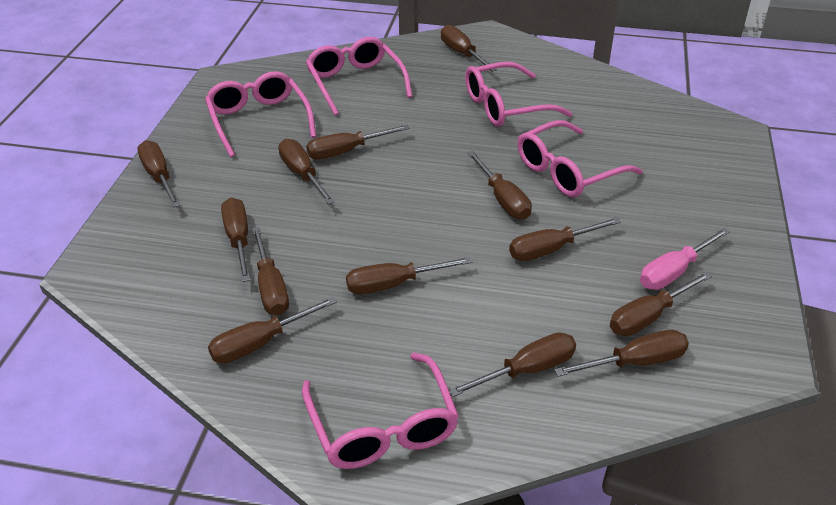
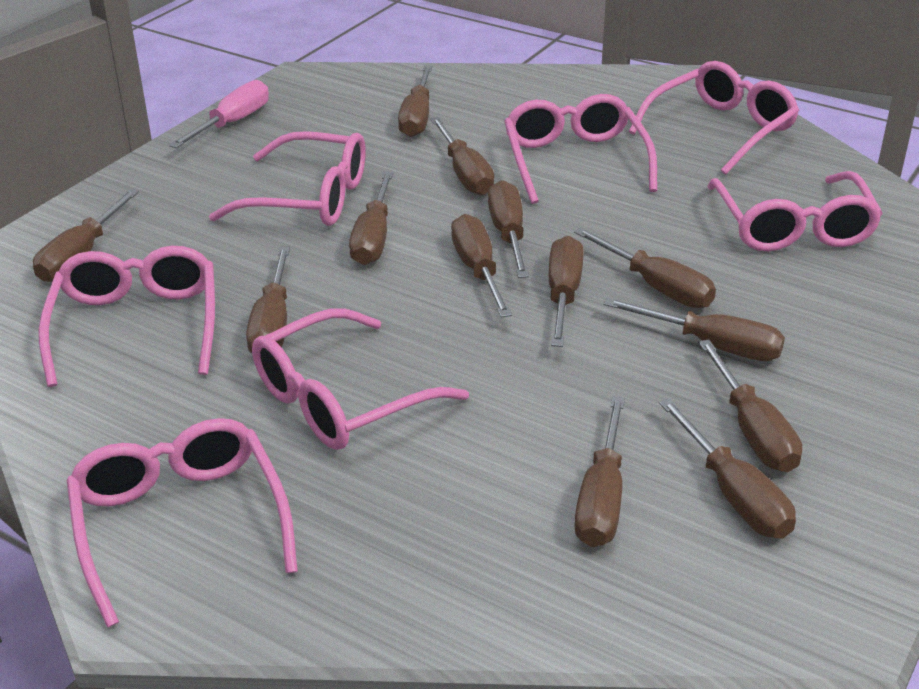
pink glasses: 5 -> 7

